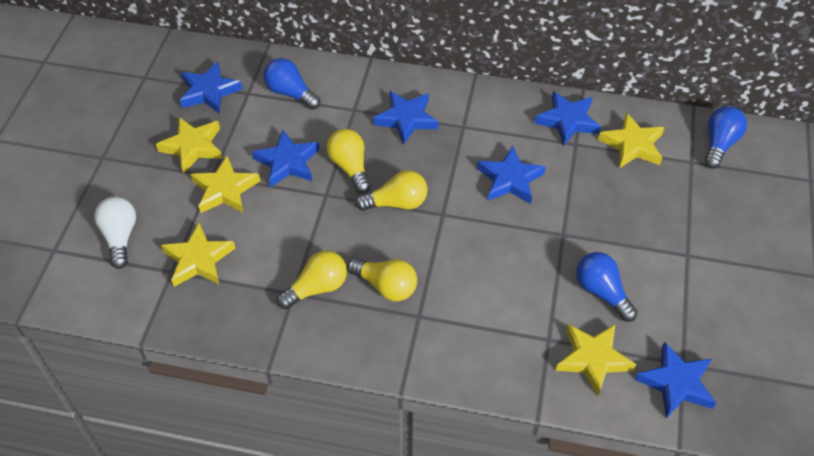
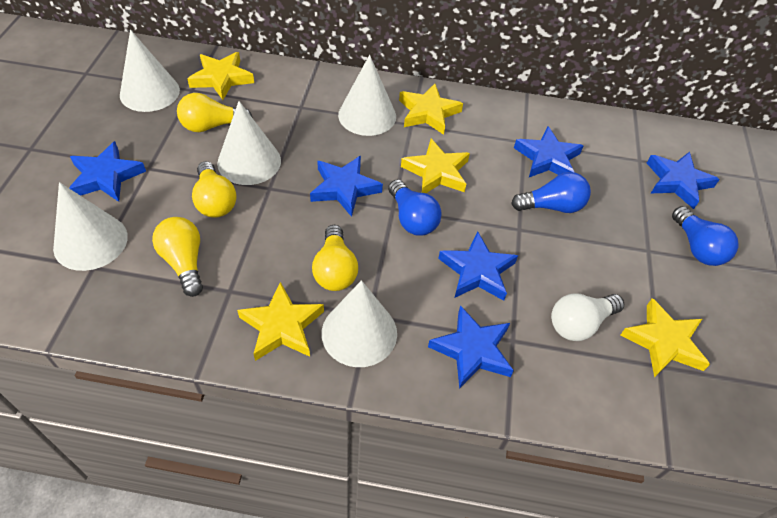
white cone: 0 -> 5

